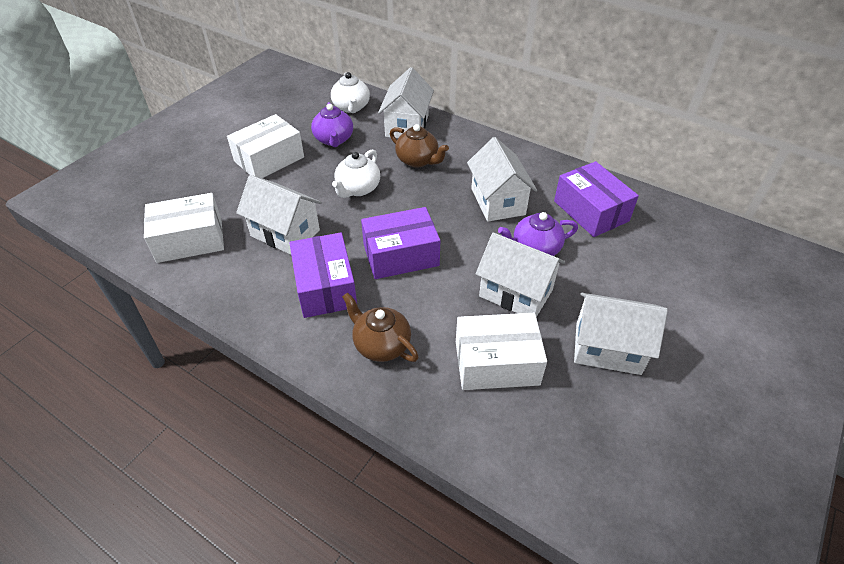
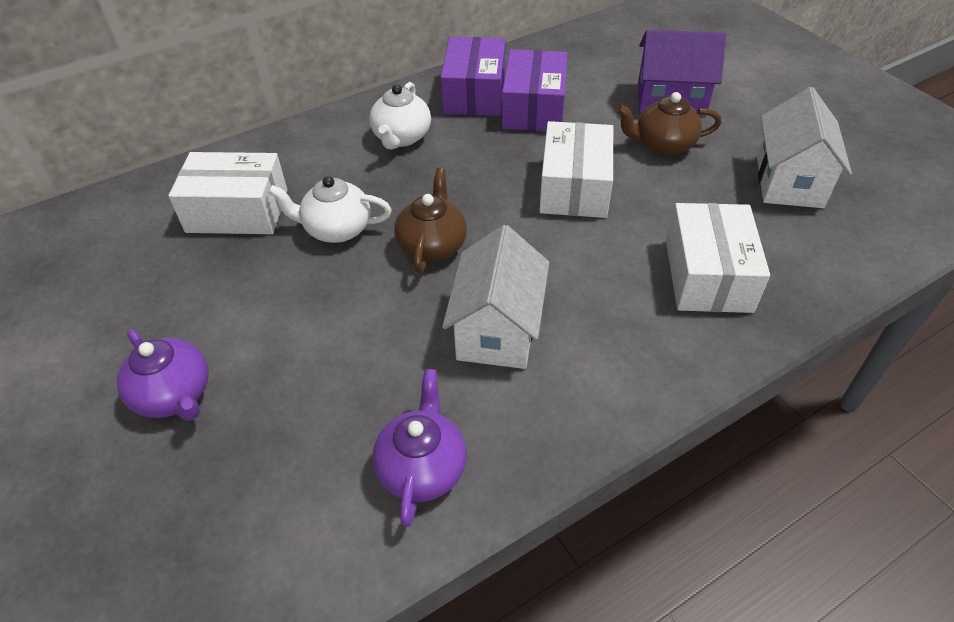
purple box: 3 -> 2
purple house: 0 -> 1
white house: 5 -> 2

